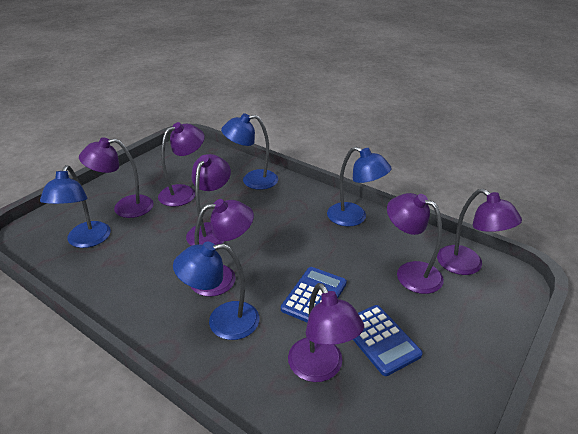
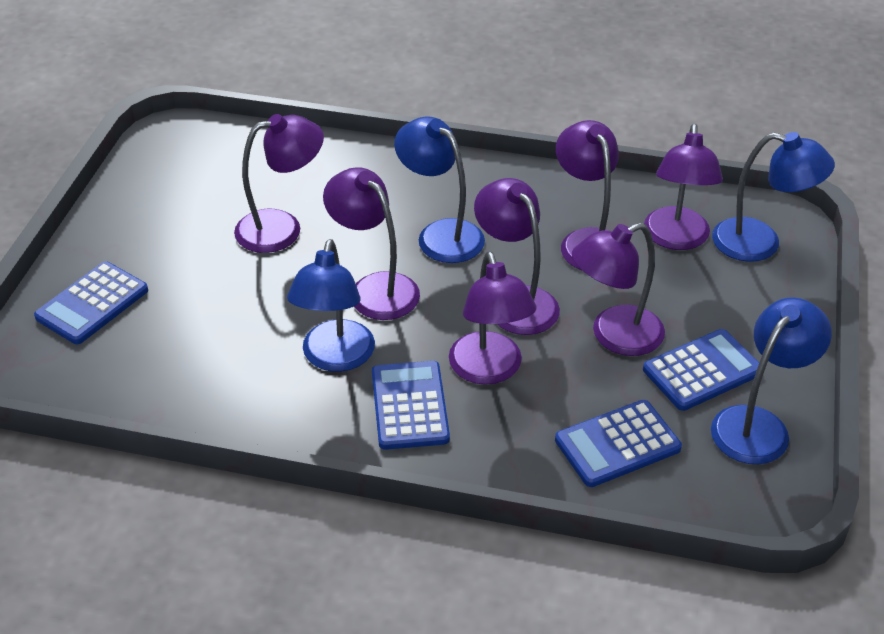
blue calculator: 2 -> 4

